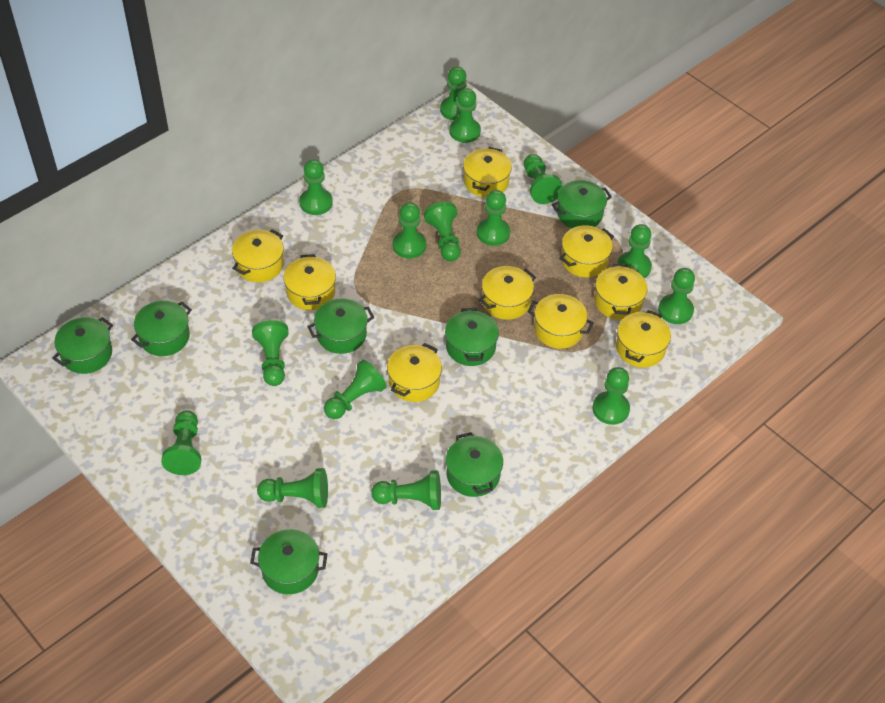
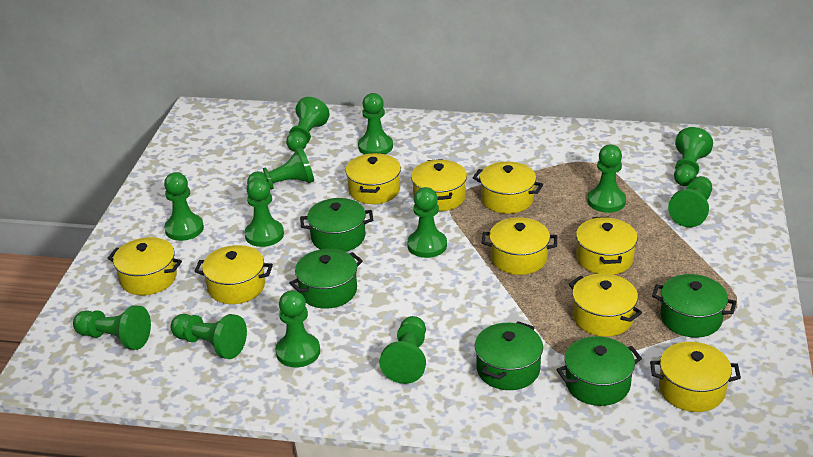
green pawn: 15 -> 13
green pot: 7 -> 5

